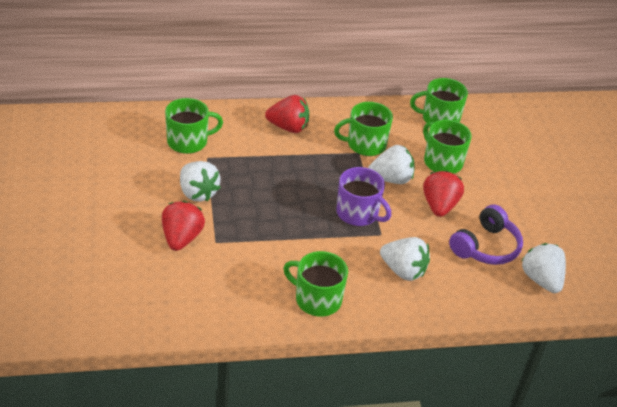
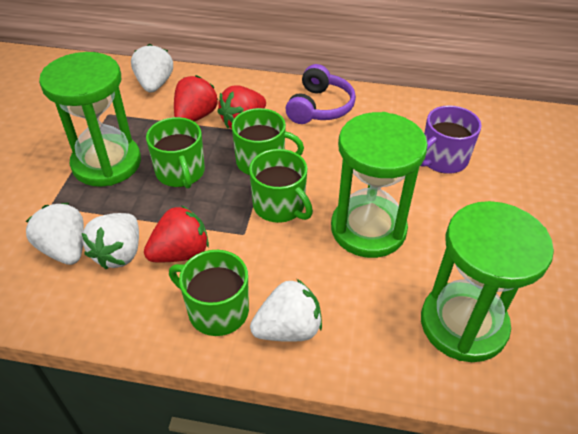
green hourglass: 0 -> 3
green mug: 5 -> 4

